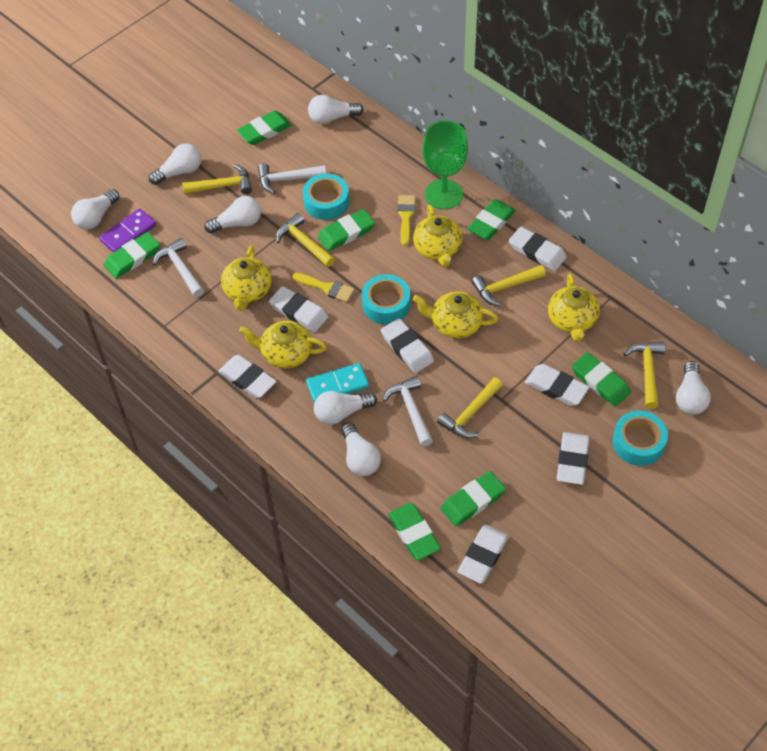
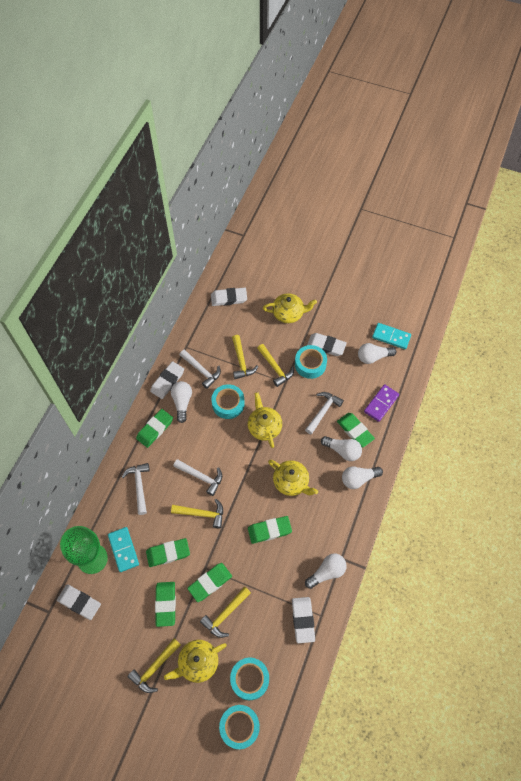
green eraser: 7 -> 6
turquoise domino: 1 -> 2
turquoise tape: 3 -> 4
white eraser: 7 -> 5
white hammer: 3 -> 4
white light bulb: 7 -> 5
yellow brush: 2 -> 0
yellow teapot: 5 -> 4

